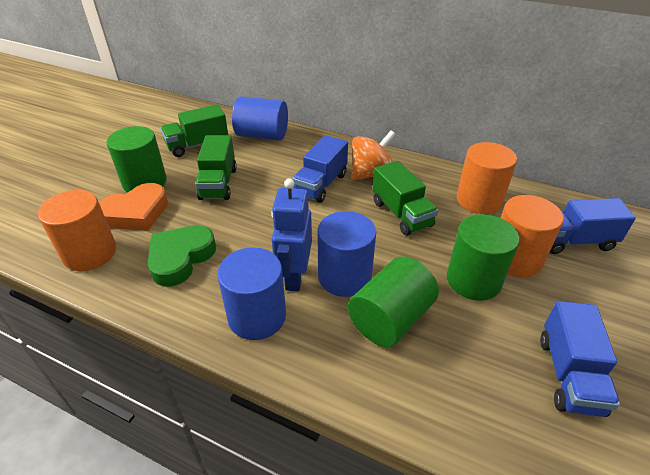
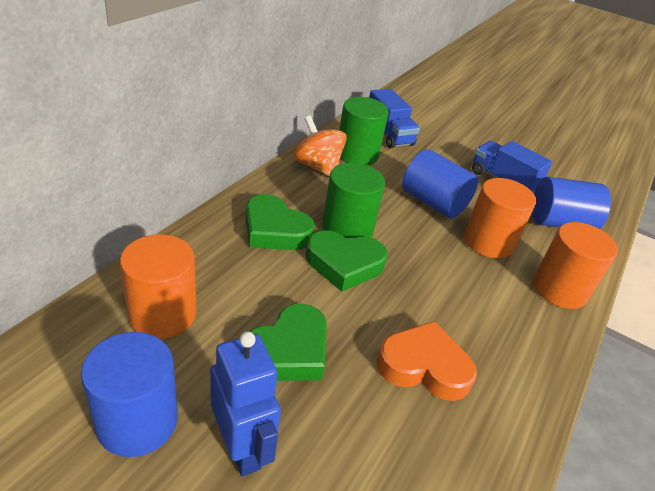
blue truck: 3 -> 2
green cylinder: 3 -> 2
green heart: 1 -> 3
green truck: 3 -> 0

